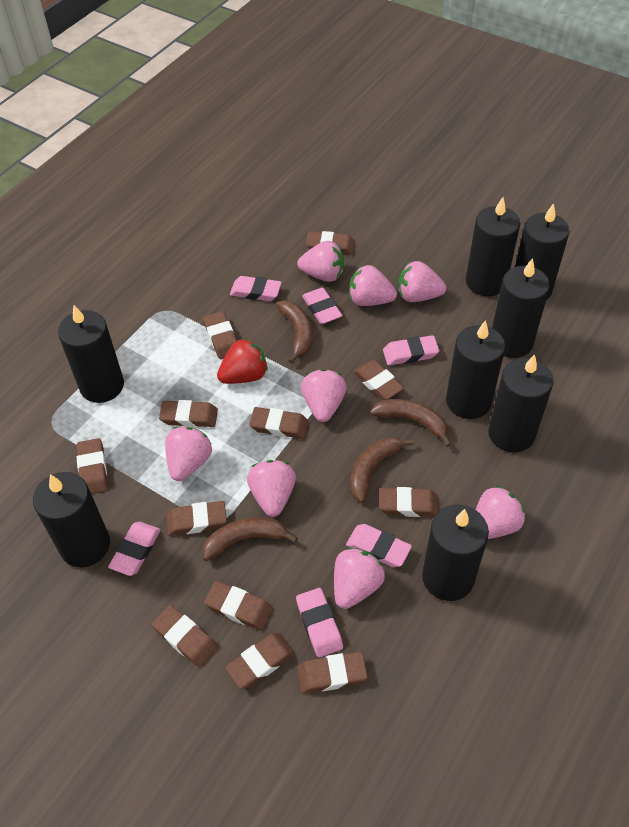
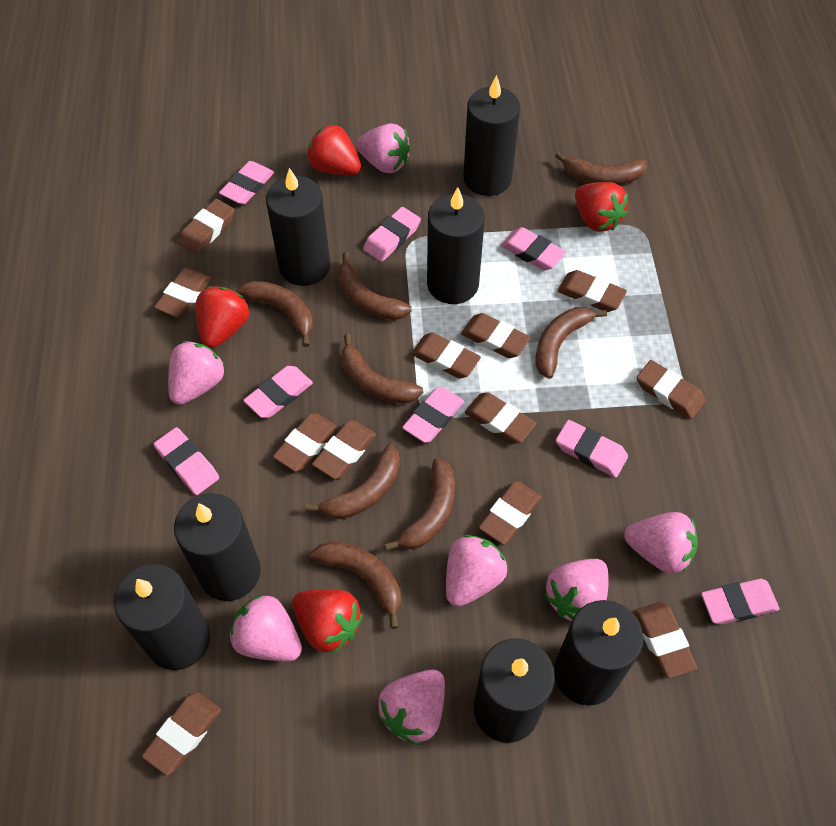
black candle: 8 -> 7
brown banana: 4 -> 8
pink eraser: 6 -> 8
pink strawberry: 8 -> 7
red strawberry: 1 -> 4

